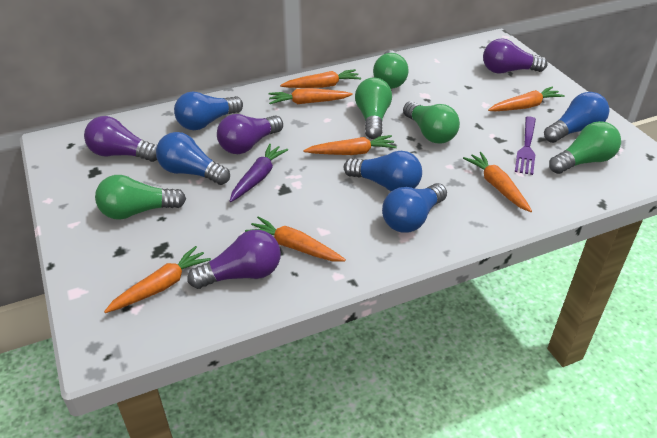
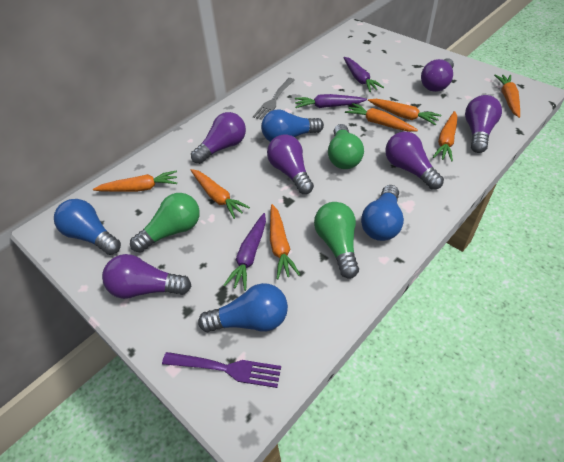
blue light bulb: 5 -> 4
green light bulb: 5 -> 3
grey fork: 0 -> 1
purple carrot: 1 -> 3
purple light bulb: 4 -> 6

